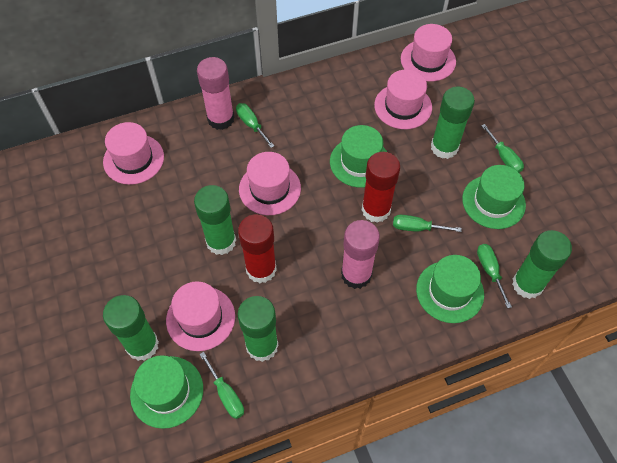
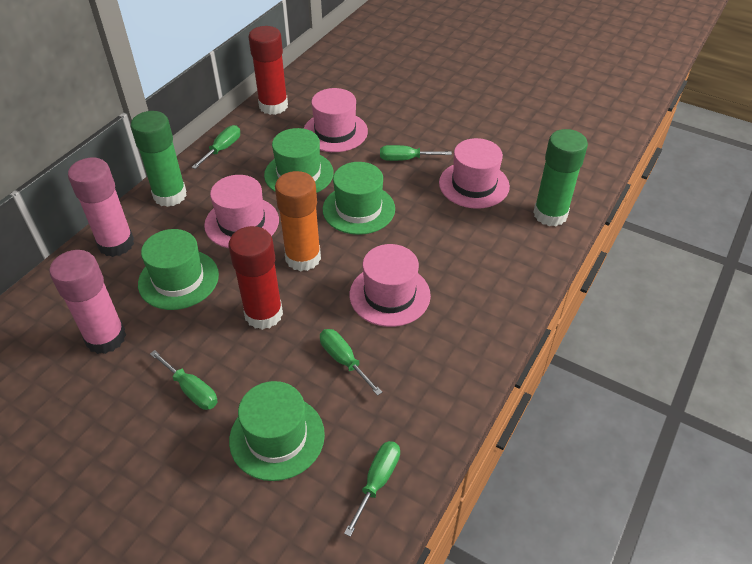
green glue stick: 5 -> 2
orange glue stick: 0 -> 1
pink hat: 5 -> 4

